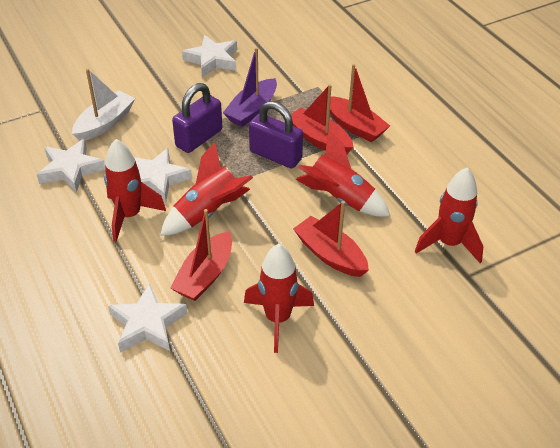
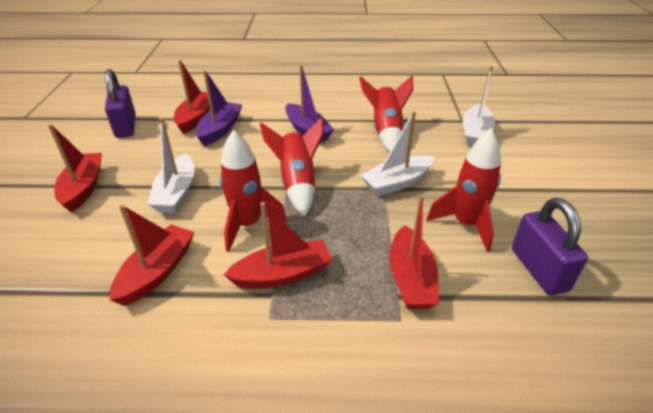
purple boat: 1 -> 2
red boat: 4 -> 5
red rocket: 5 -> 4
white boat: 1 -> 3
white star: 4 -> 0

